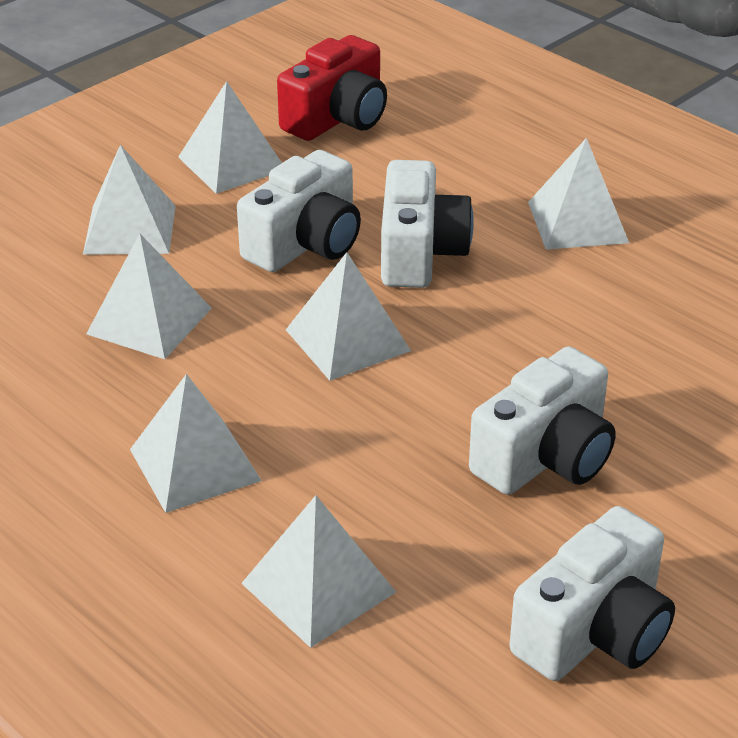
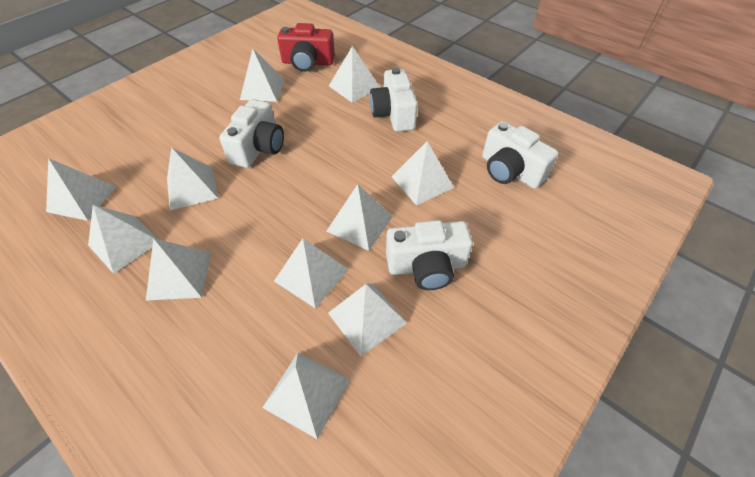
white pyramid: 7 -> 11

